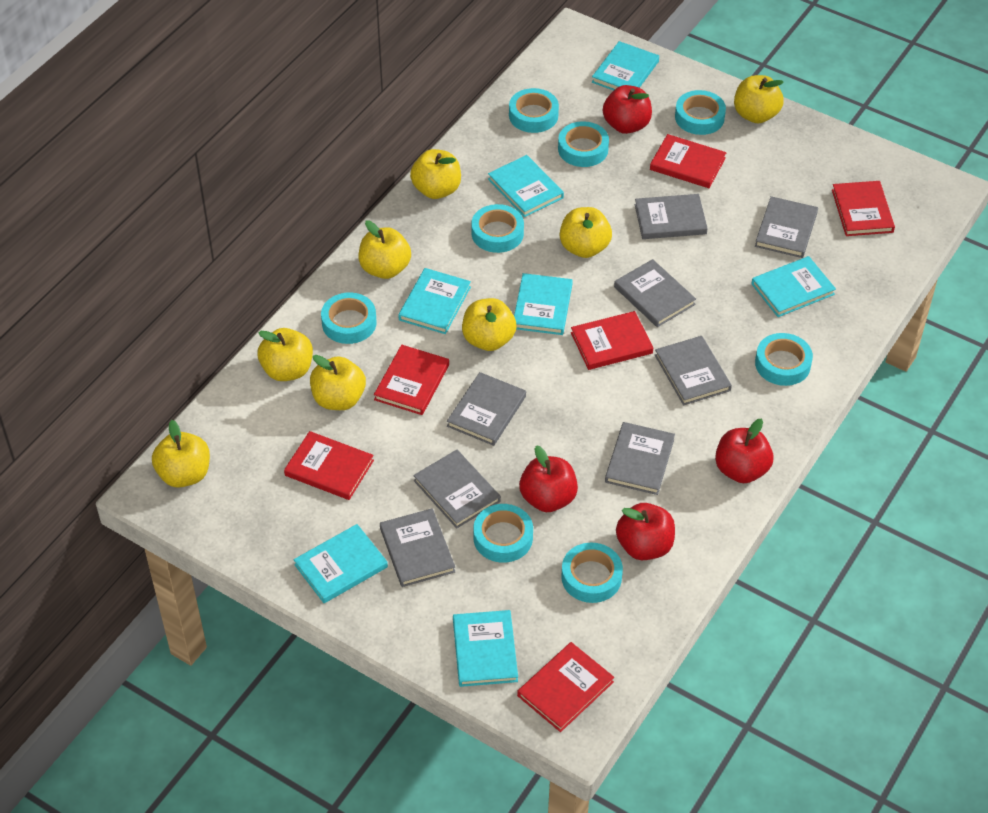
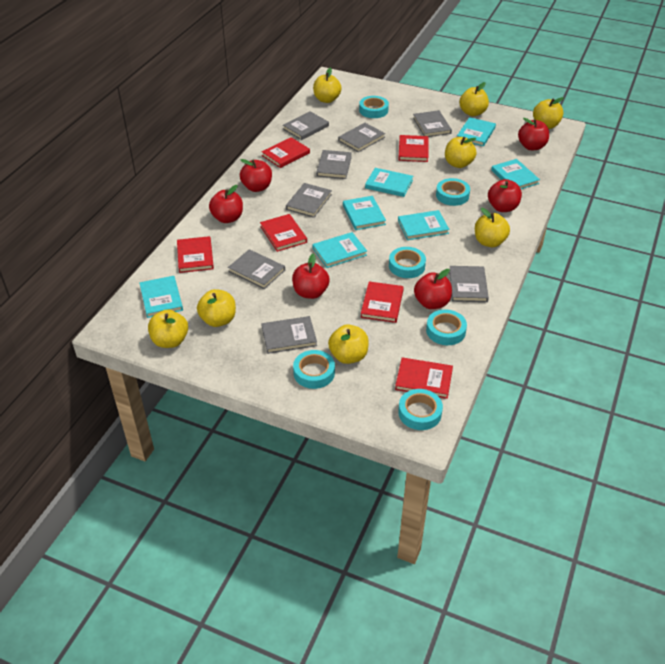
red apple: 4 -> 6
turquoise tape: 8 -> 6

